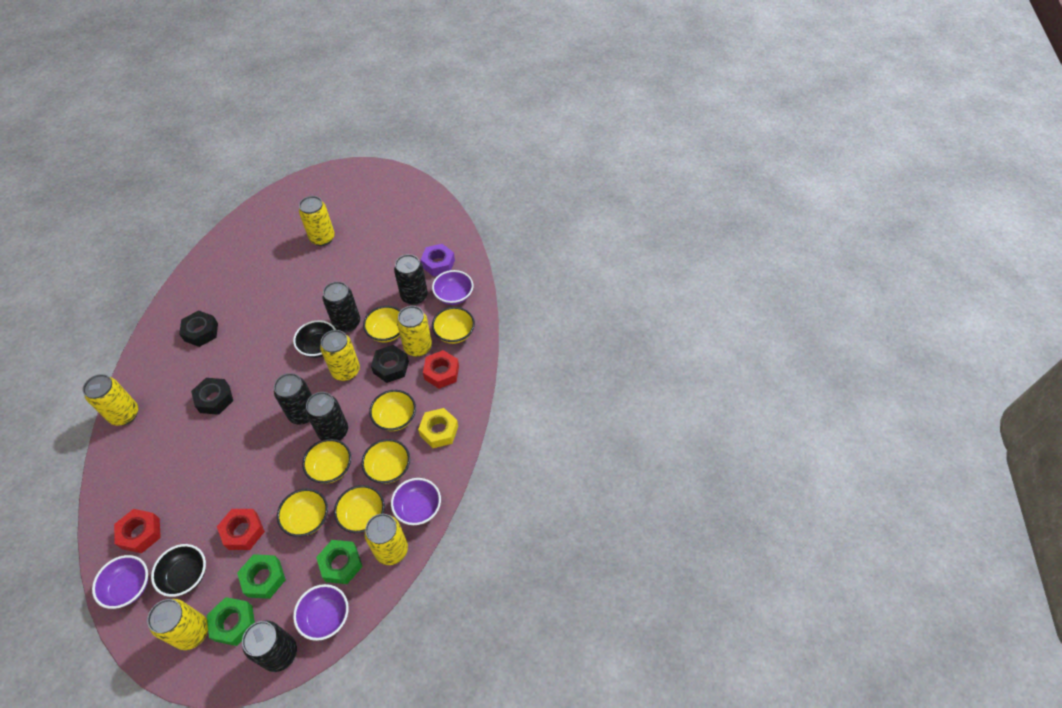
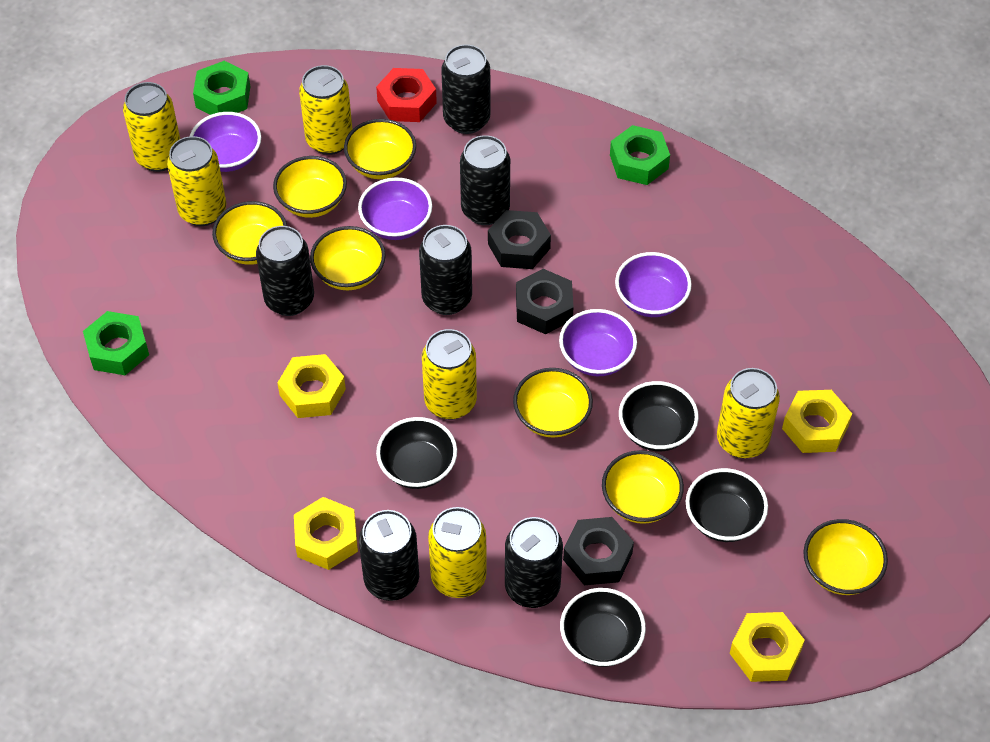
black bowl: 2 -> 4
black can: 5 -> 6
purple nut: 1 -> 0
red nut: 3 -> 1
yellow nut: 1 -> 4

